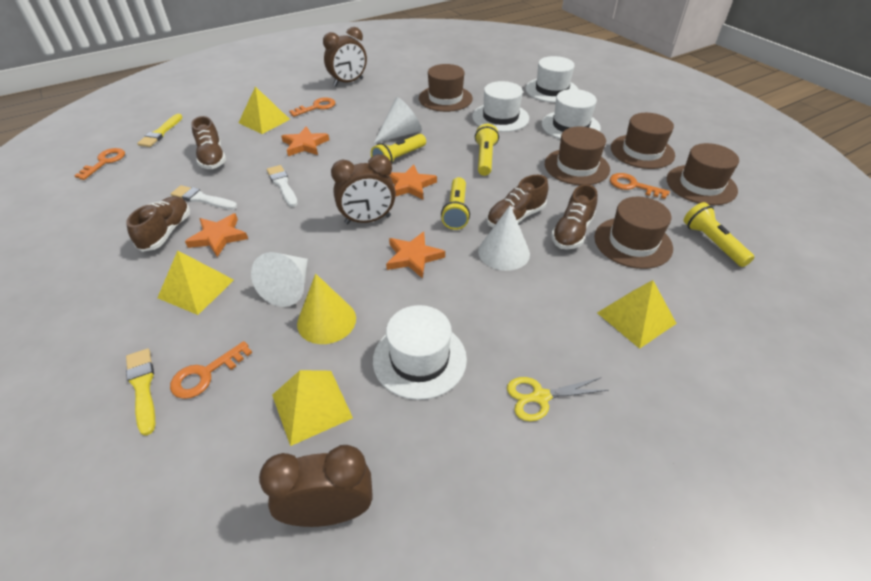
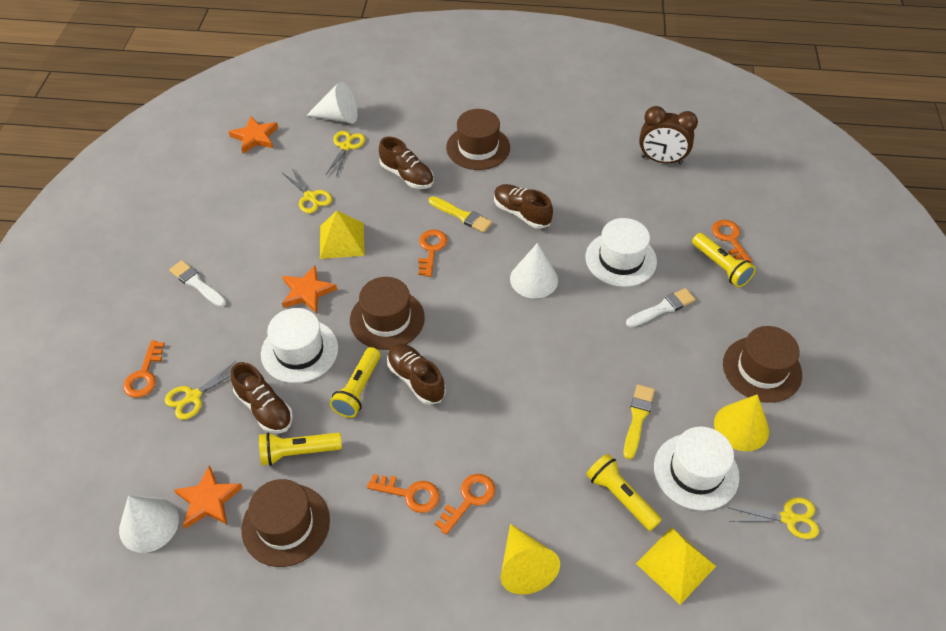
brown clock: 3 -> 1
brown hat: 5 -> 4
orange key: 4 -> 5
orange star: 4 -> 3
white hat: 4 -> 3
yellow cone: 1 -> 2
yellow pyramid: 4 -> 2
yellow scissors: 1 -> 4

